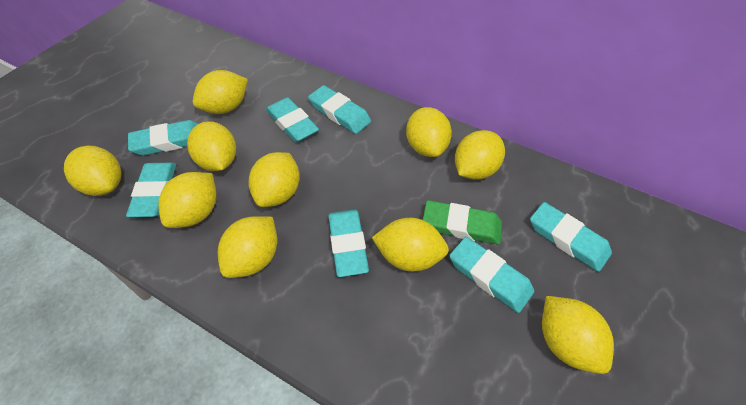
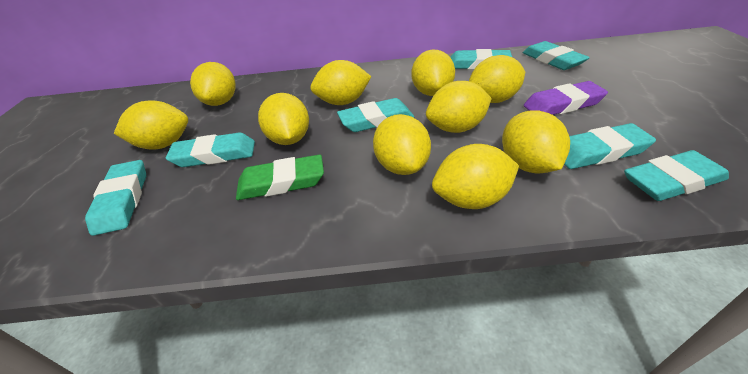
purple eraser: 0 -> 1

